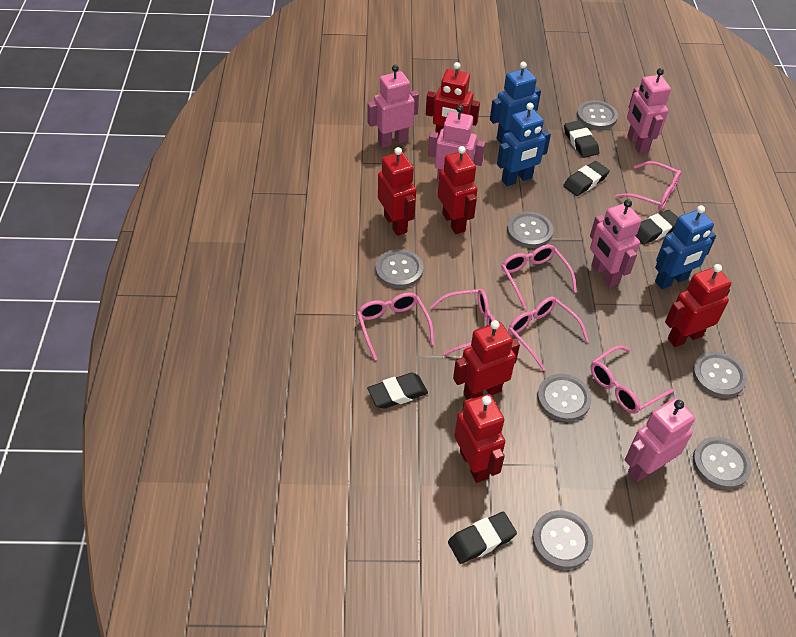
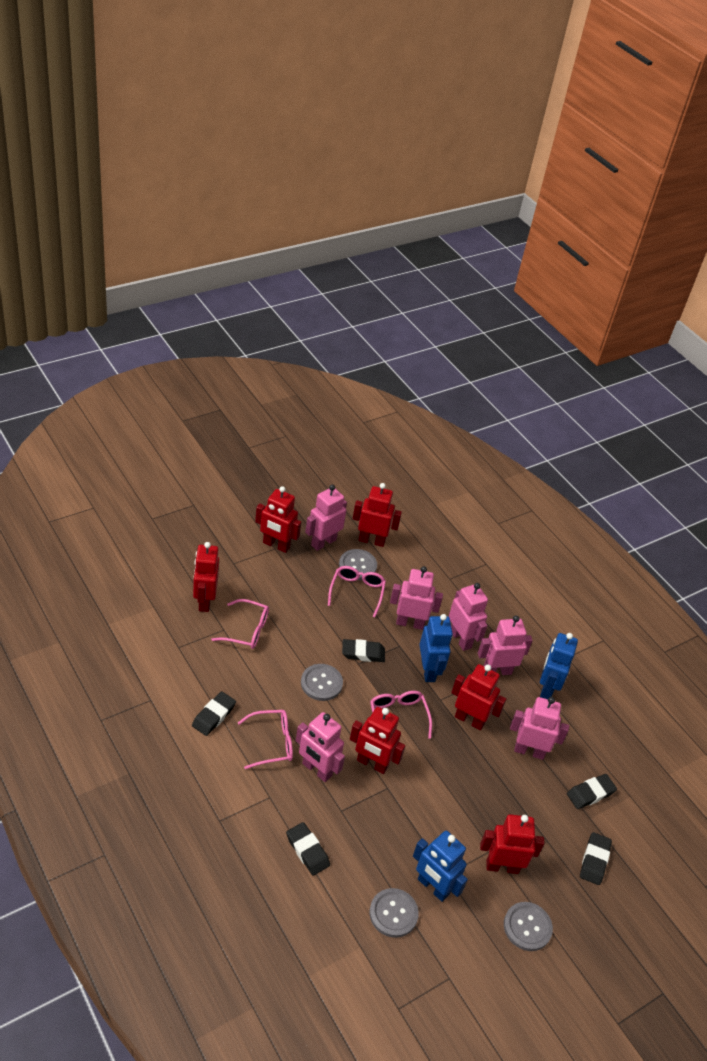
grey button: 7 -> 4
pink glasses: 6 -> 4
pink robot: 5 -> 6

